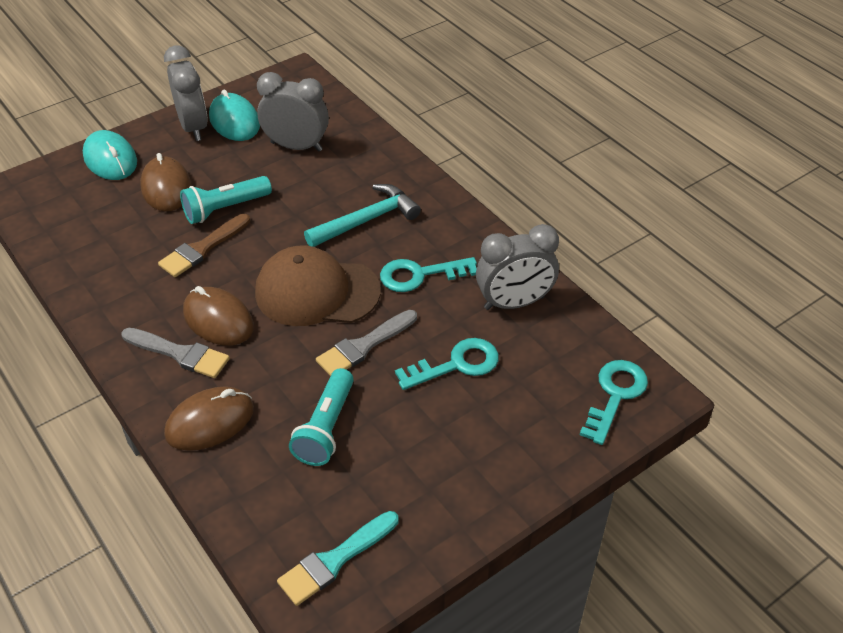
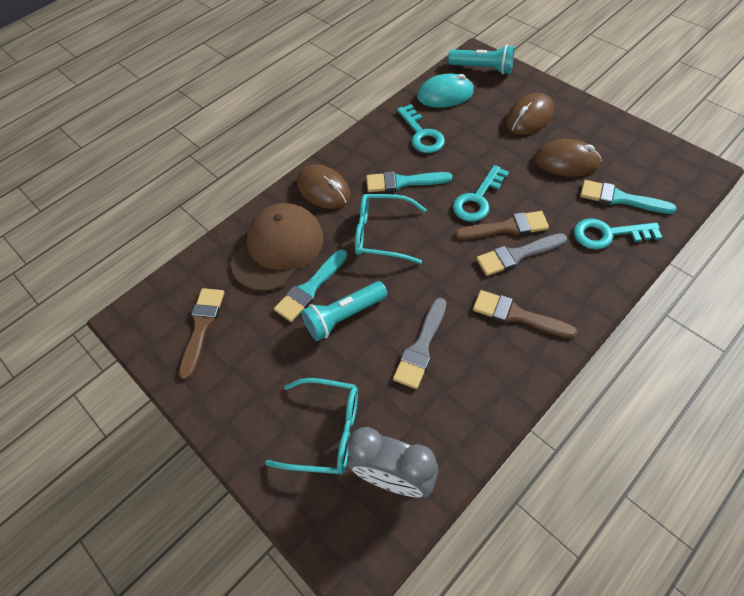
brown brush: 1 -> 3
grey clock: 3 -> 1
turquoise brush: 1 -> 3
turquoise glasses: 0 -> 2
turquoise hammer: 1 -> 0
turquoise mouse: 2 -> 1

